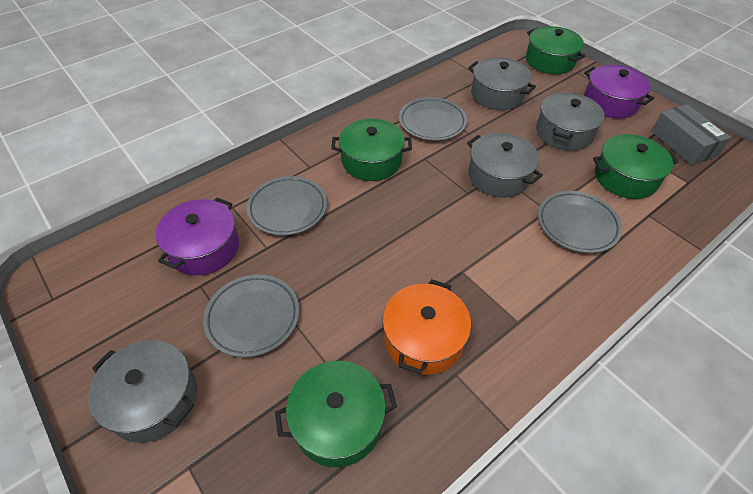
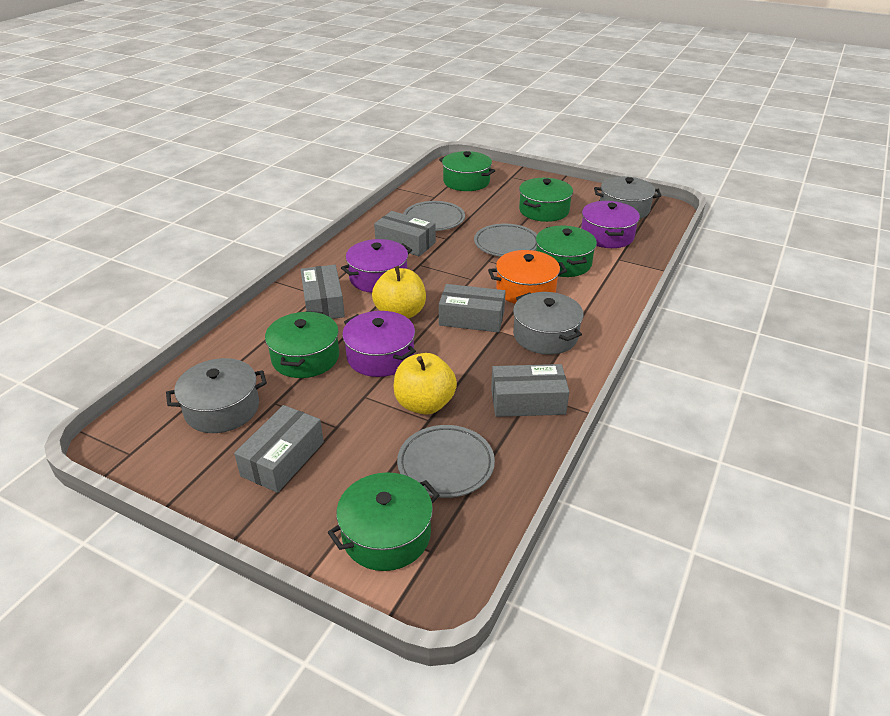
green pot: 4 -> 5
grey box: 1 -> 5
grey plate: 4 -> 3
grey pot: 4 -> 3
purple pot: 2 -> 3
yellow apple: 0 -> 2

